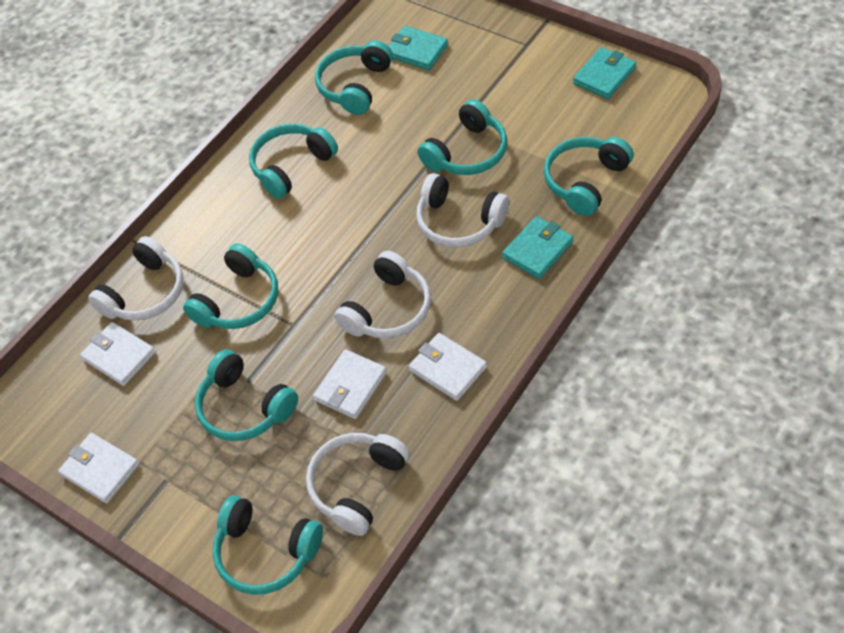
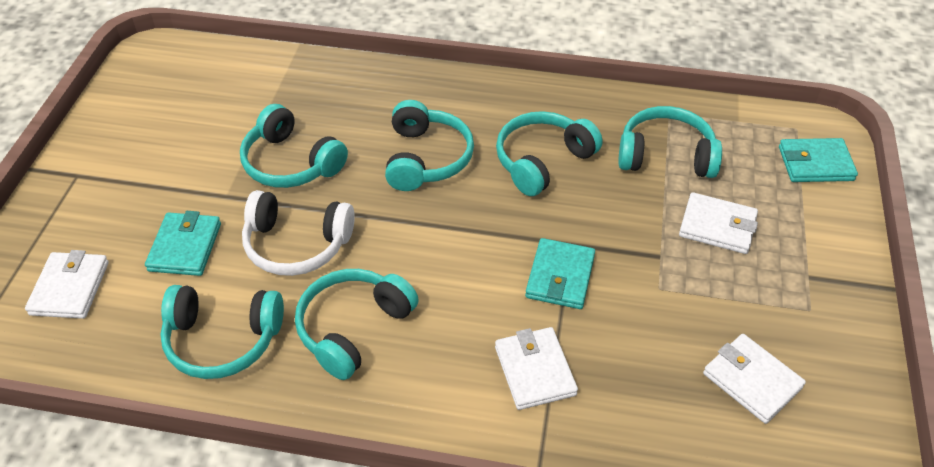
turquoise headphones: 7 -> 6
white headphones: 4 -> 1

